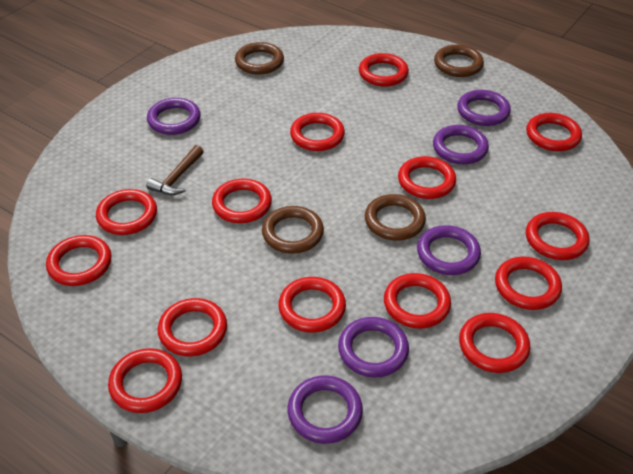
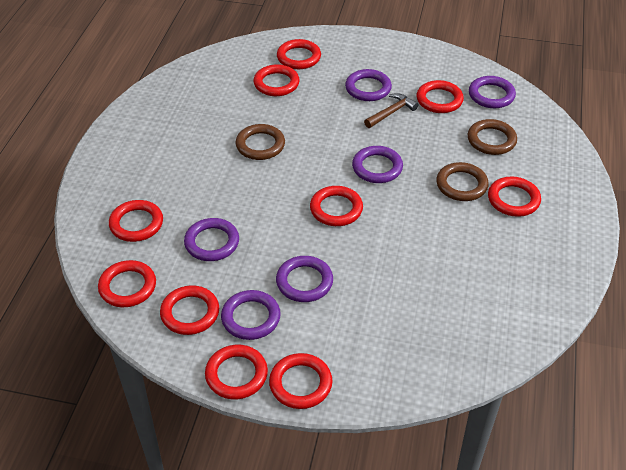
brown ring: 4 -> 3
red ring: 14 -> 10

